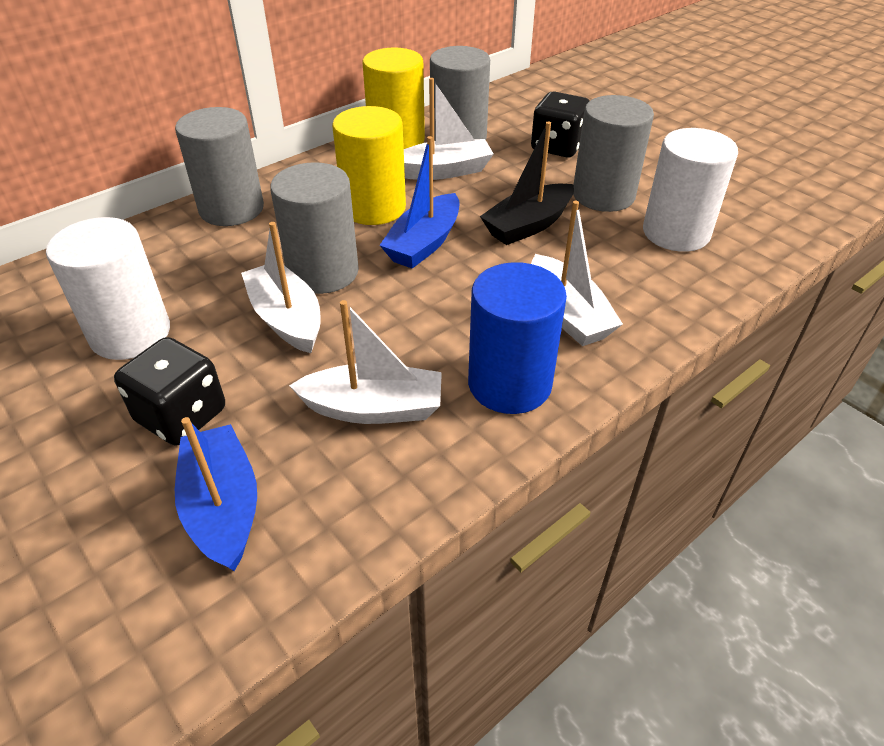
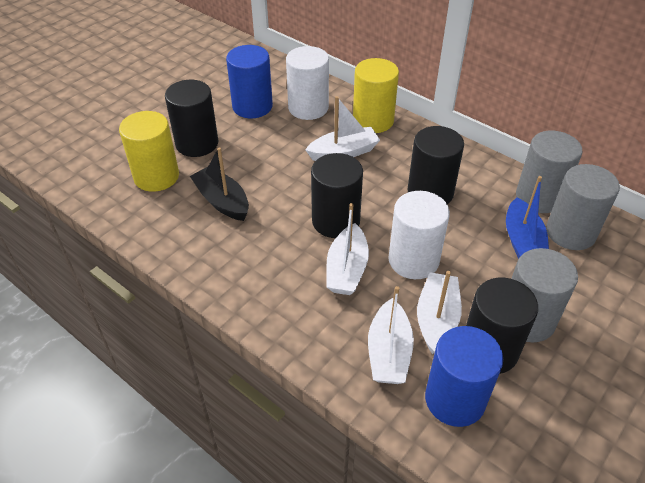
black cylinder: 0 -> 4
black dice: 2 -> 0
blue boat: 2 -> 1
blue cylinder: 1 -> 2
grey cylinder: 4 -> 3

